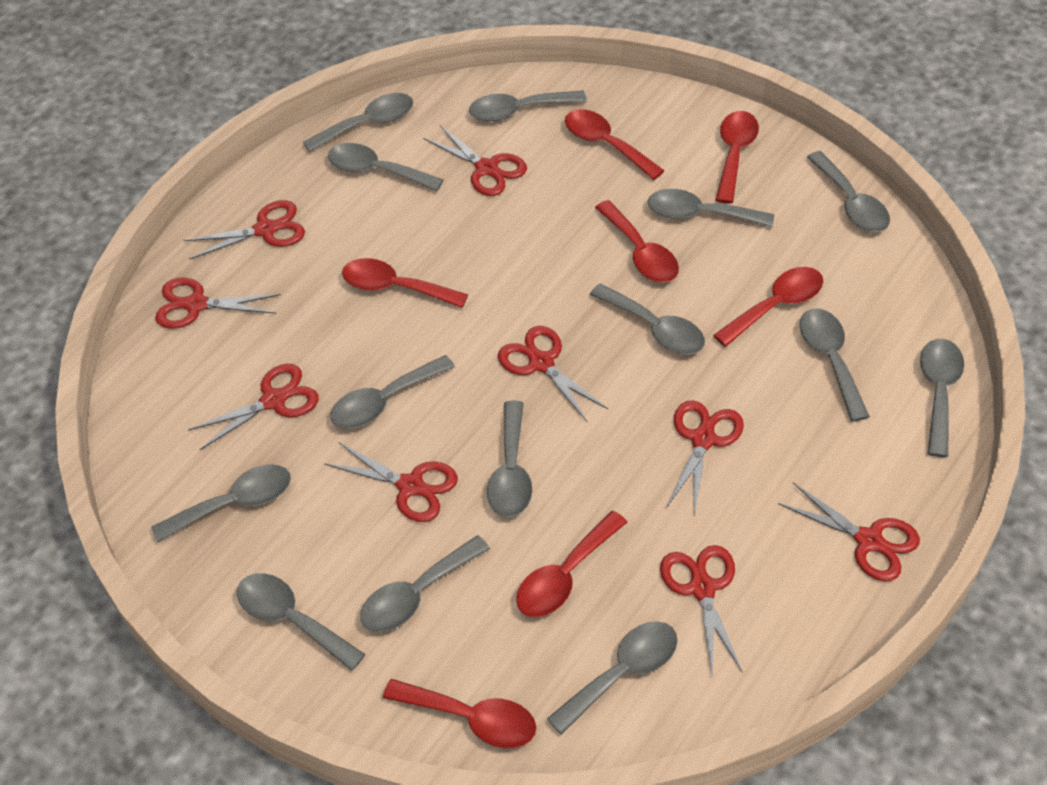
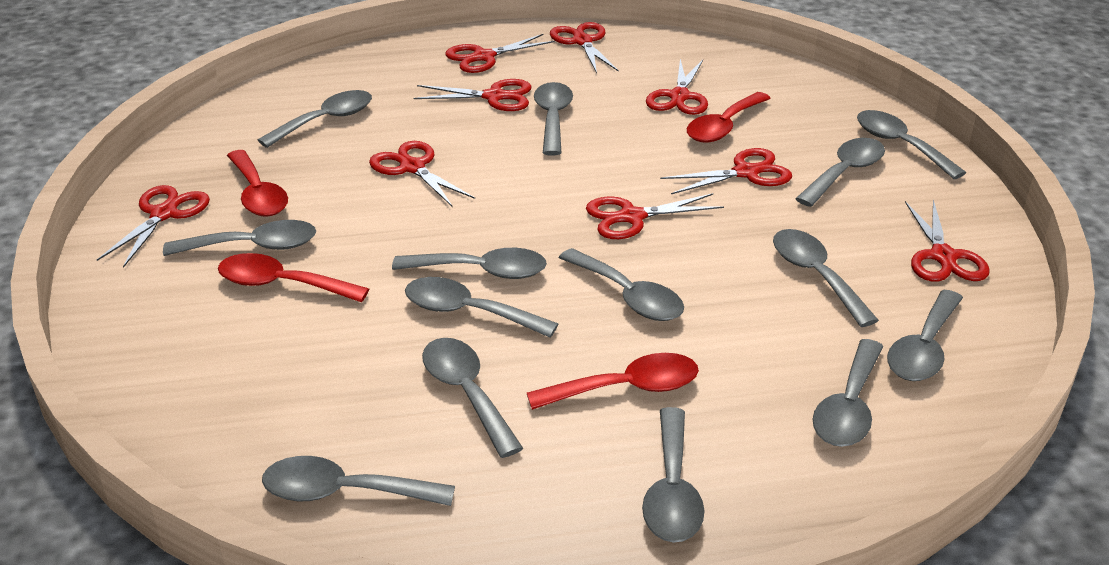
red spoon: 7 -> 4

